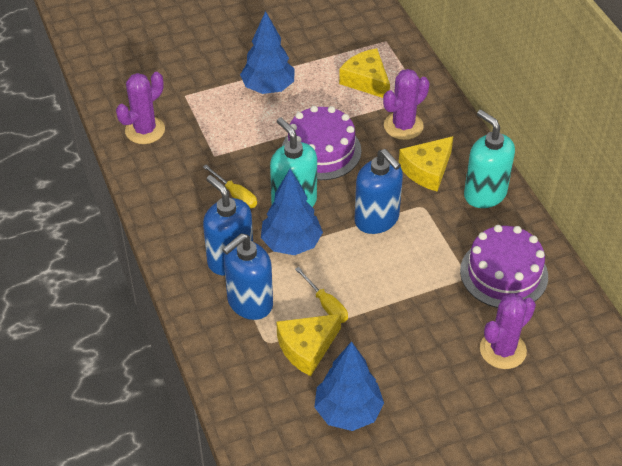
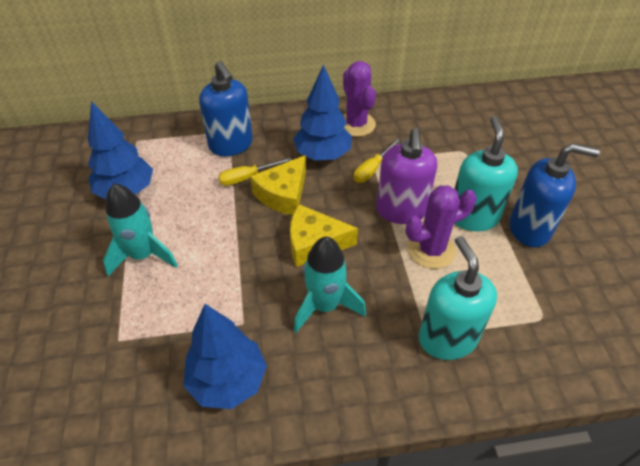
blue soap dispenser: 3 -> 2
purple cactus: 3 -> 2
purple cake: 2 -> 0
purple soap dispenser: 0 -> 1
turquoise rocket: 0 -> 2
yellow cheese: 3 -> 2

